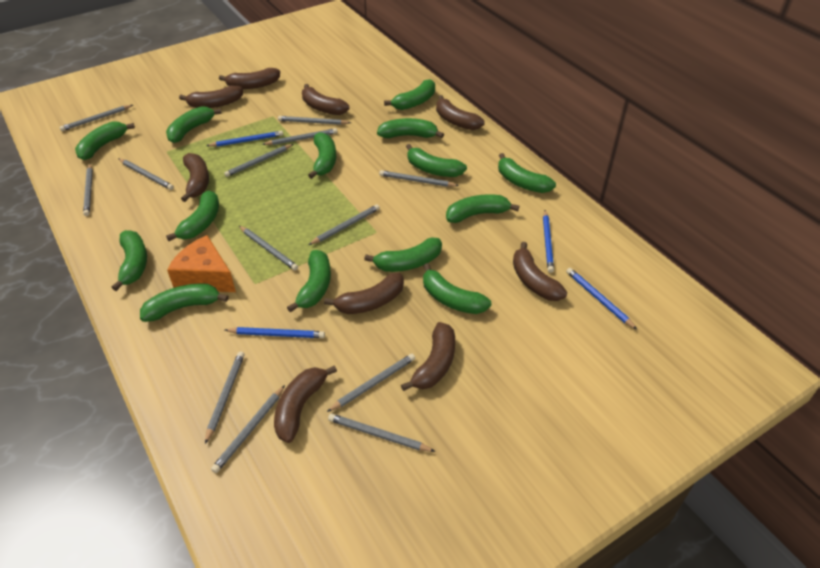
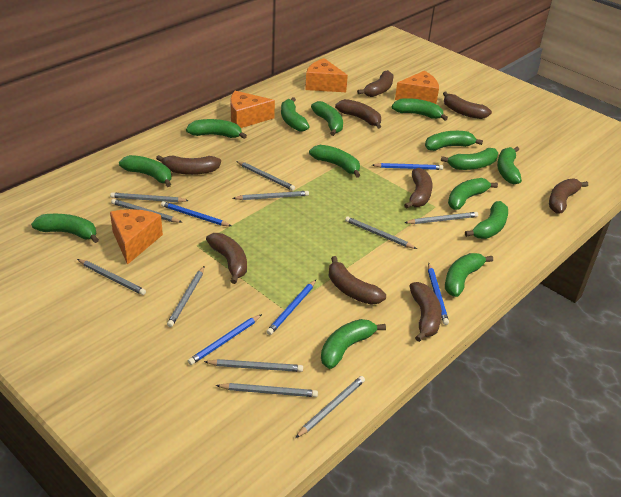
blue pencil: 4 -> 5
grey pencil: 13 -> 11
orange cheese: 1 -> 4

